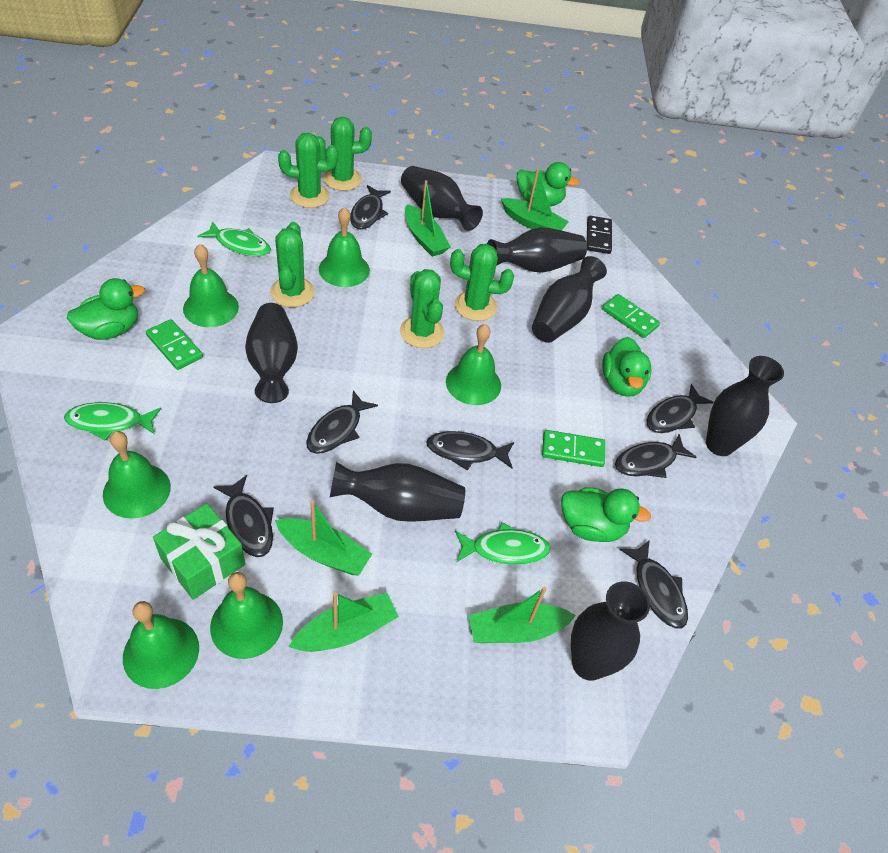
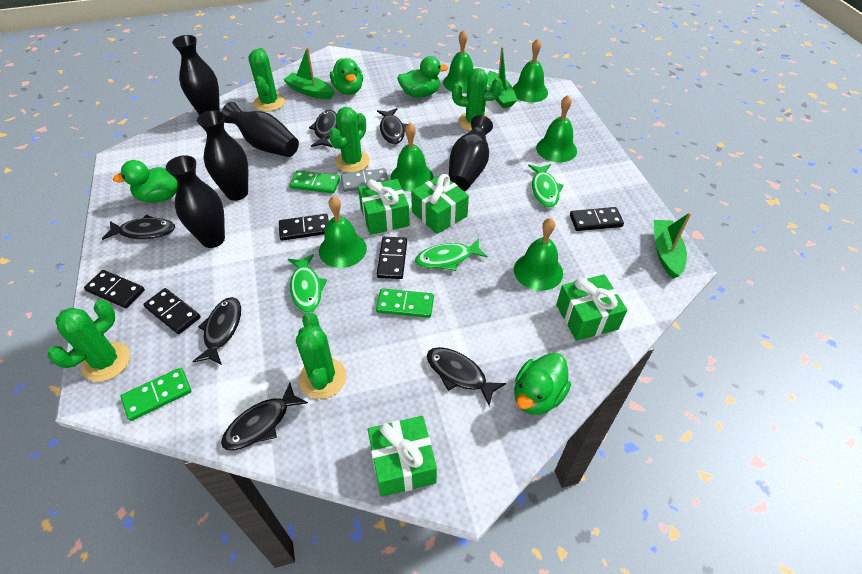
black domino: 1 -> 5
black fish: 7 -> 6
black vase: 7 -> 5
green boat: 5 -> 3
green gift: 1 -> 4
grey domino: 0 -> 1

